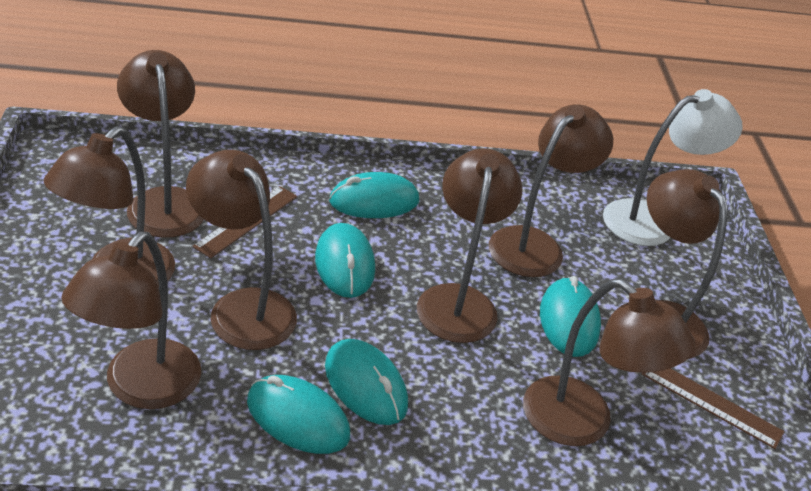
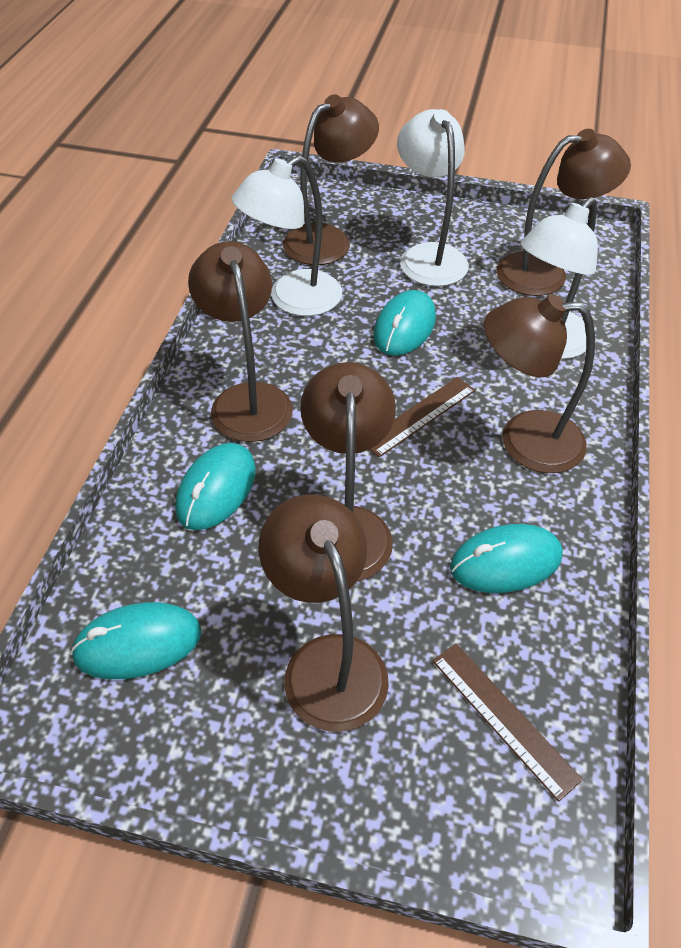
brown lamp: 8 -> 6
turquoise mouse: 5 -> 4
white lamp: 1 -> 3

